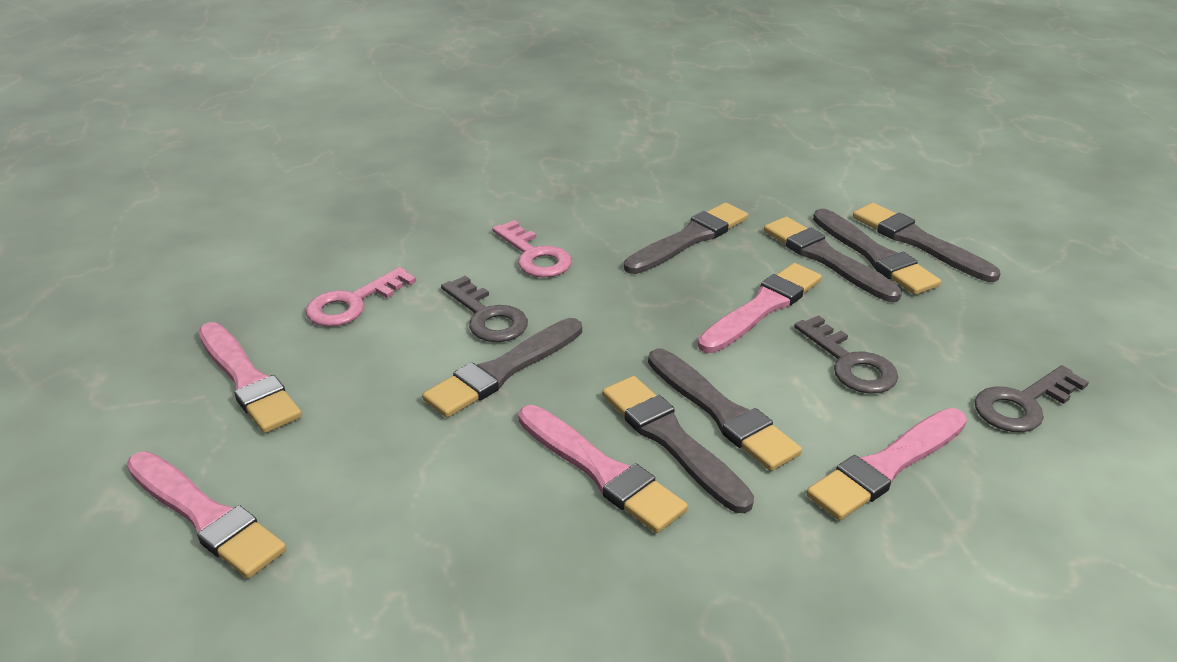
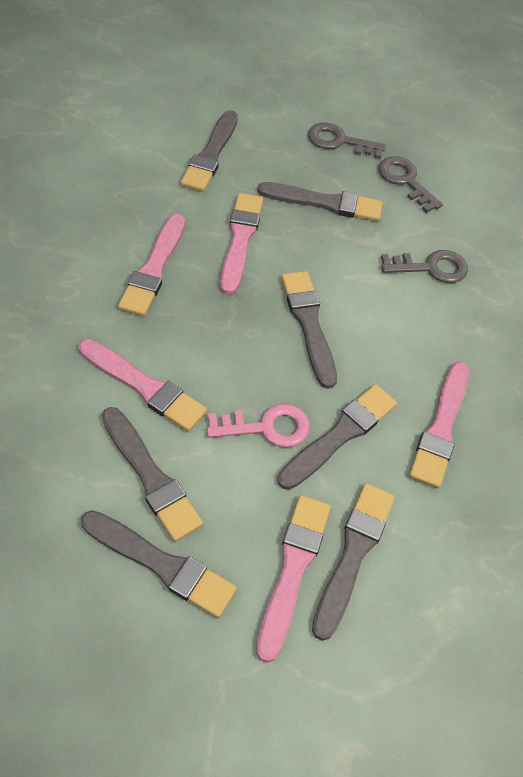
pink key: 2 -> 1

